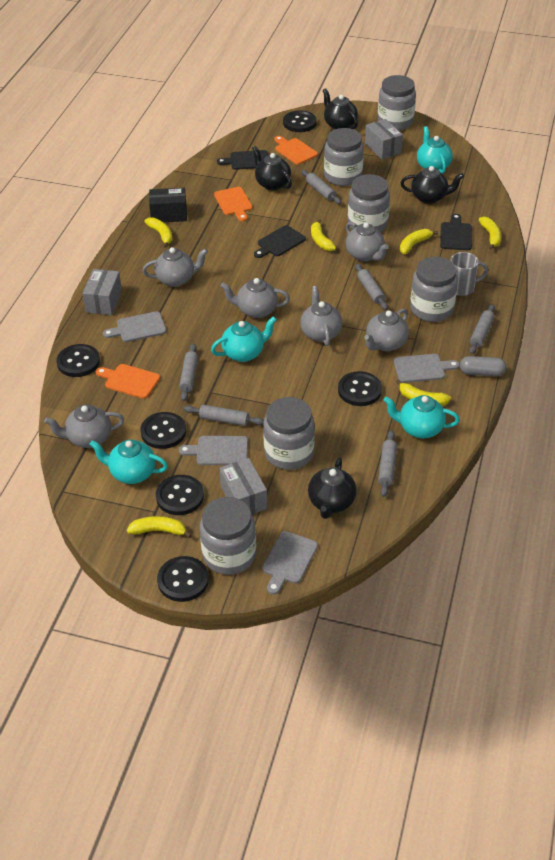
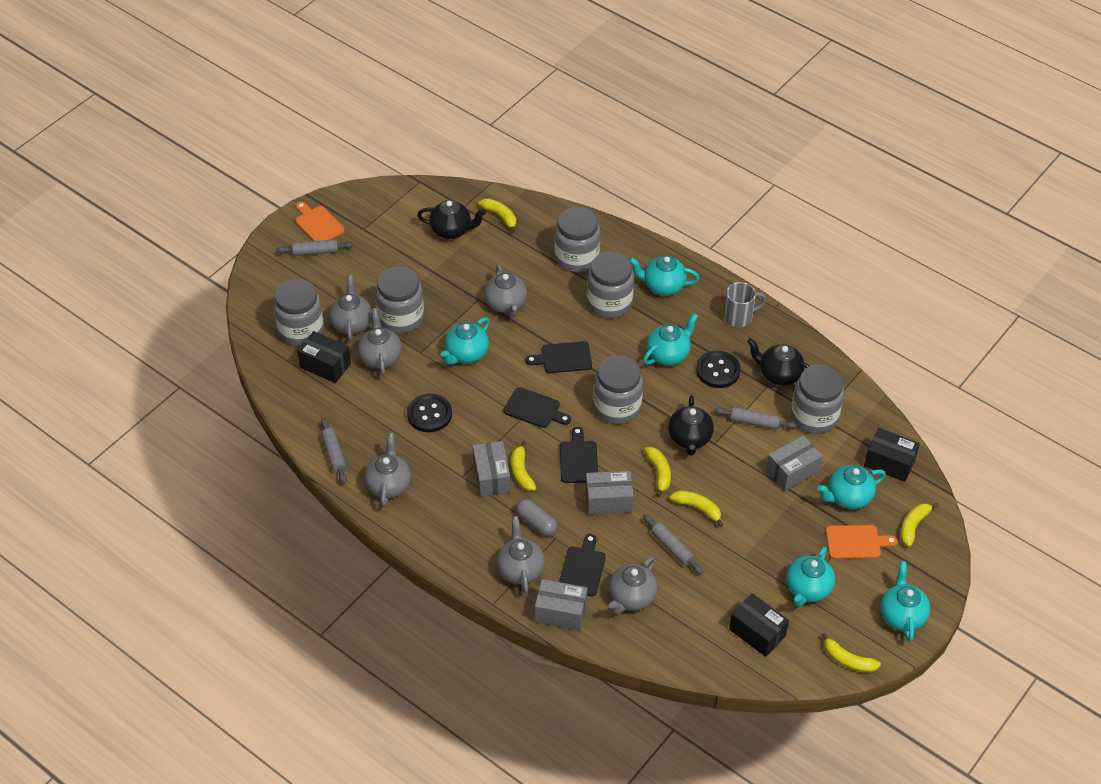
black box: 1 -> 3
black button: 6 -> 2
black cutting board: 3 -> 4
black teapot: 4 -> 3
grey box: 3 -> 4
grey cutting board: 4 -> 0
grey rolling pin: 6 -> 4
orange cutting board: 3 -> 2
turquoise teapot: 4 -> 6

